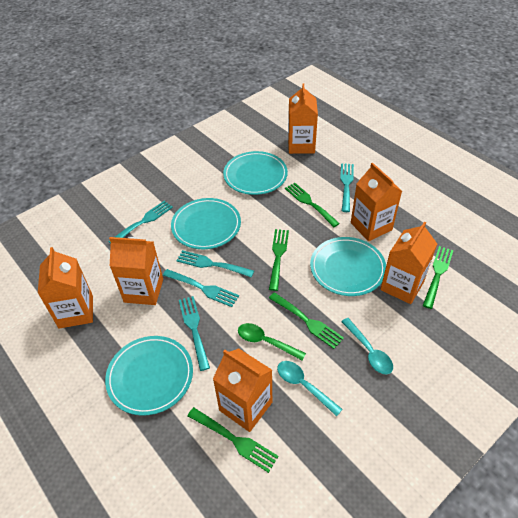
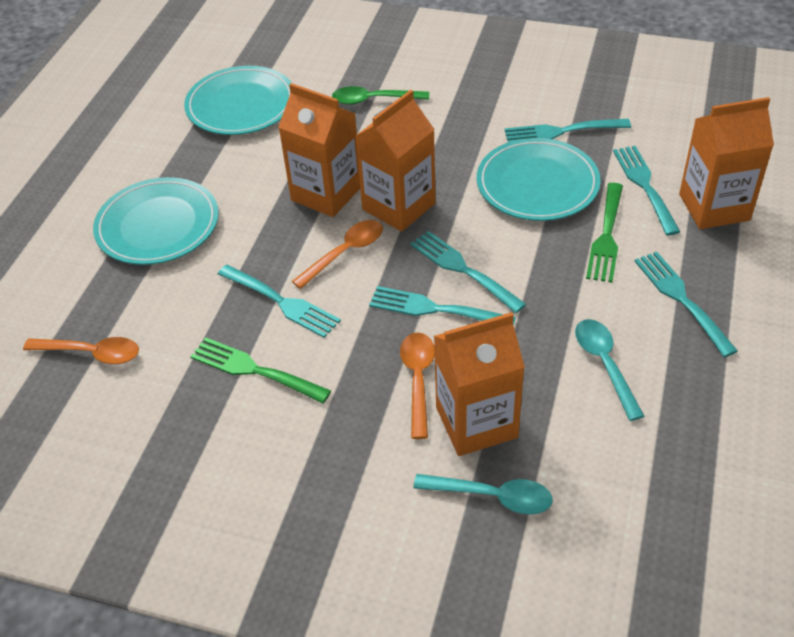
green fork: 5 -> 2
orange carton: 6 -> 4
orange spoon: 0 -> 3
turquoise fork: 5 -> 6
turquoise plate: 4 -> 3

